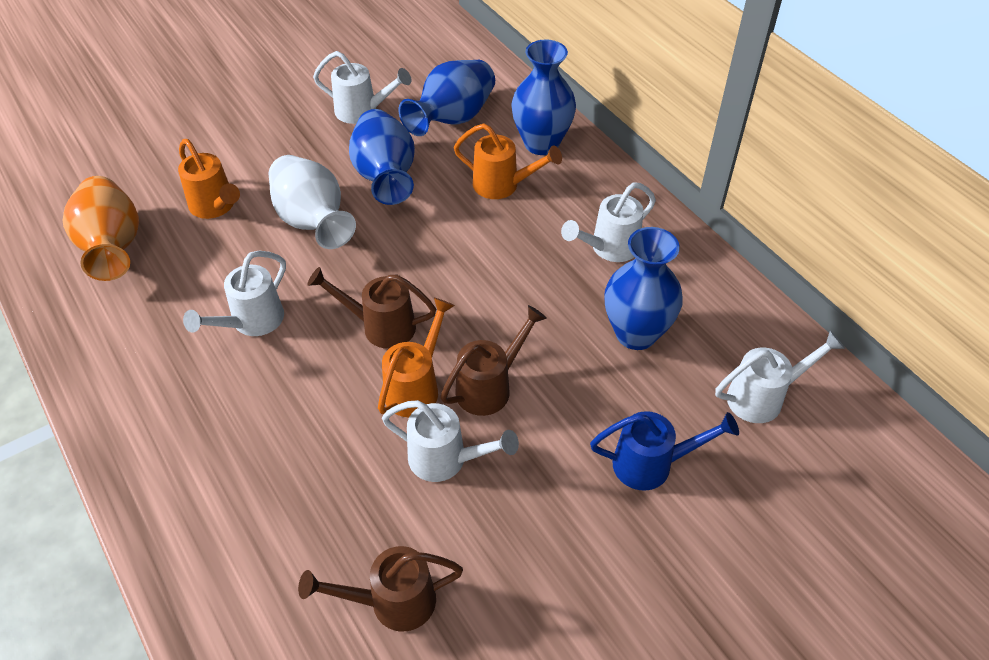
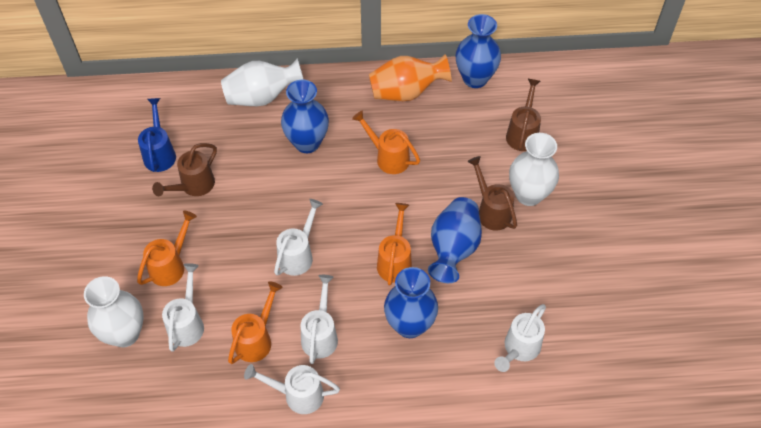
orange watering can: 3 -> 4
white vase: 1 -> 3

